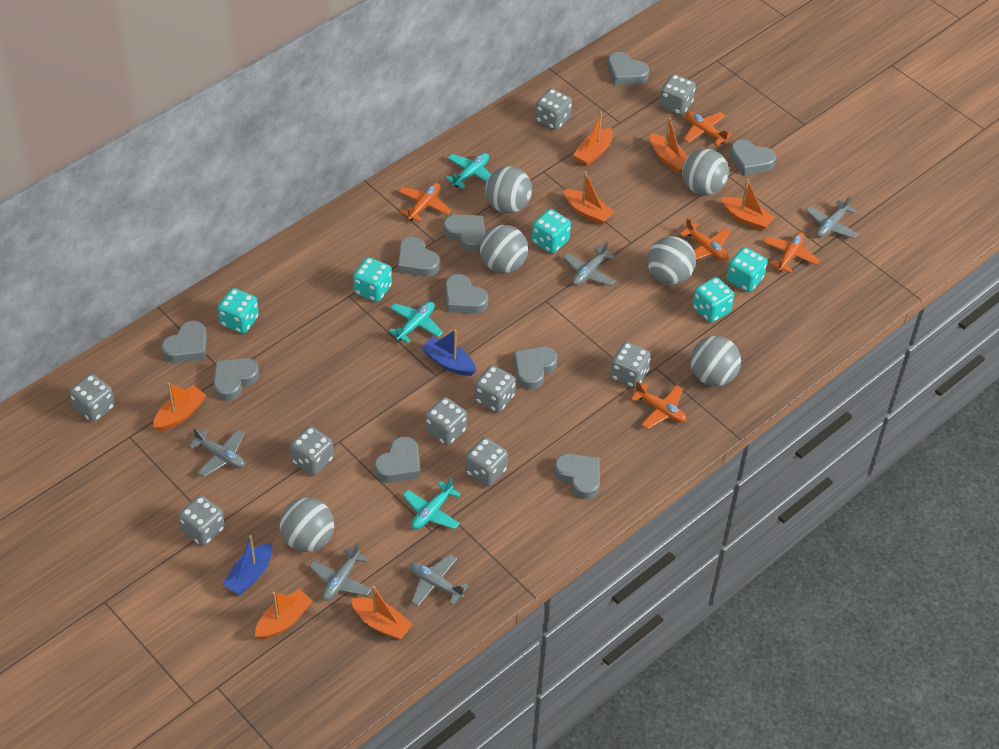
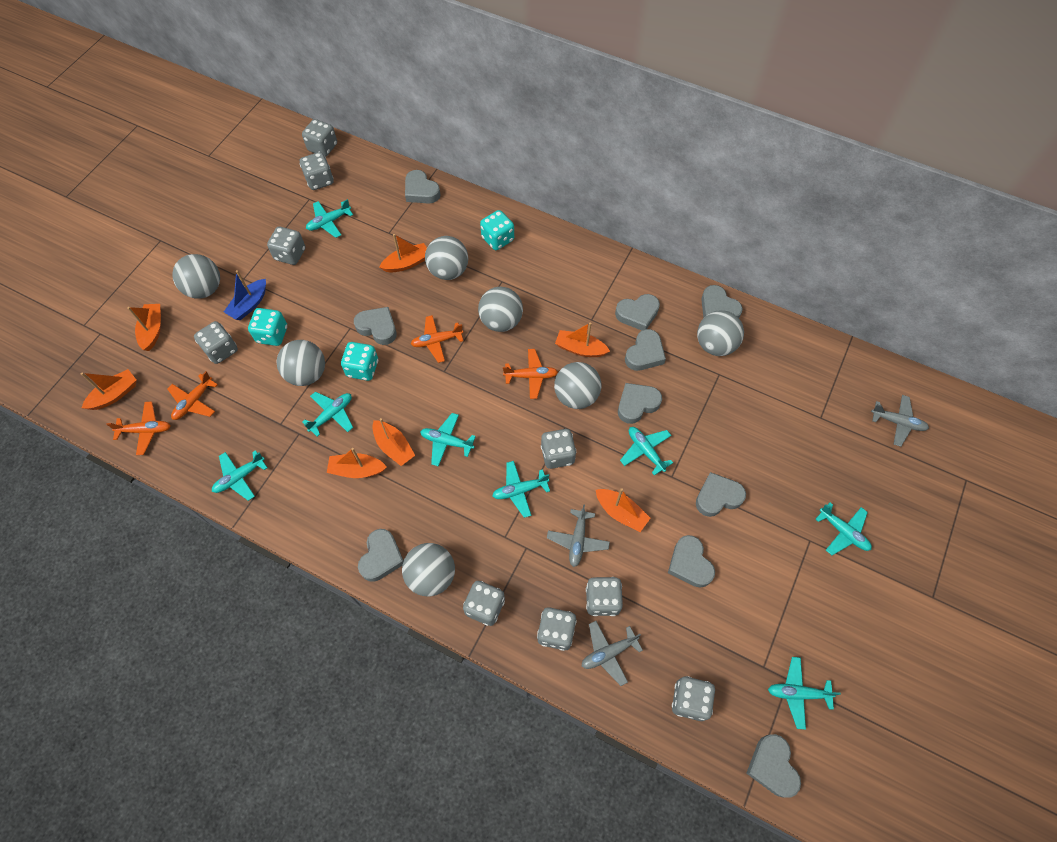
blue boat: 2 -> 1
grey ball: 6 -> 7
grey plane: 5 -> 3
orange plane: 5 -> 4
turquoise dice: 5 -> 3
turquoise plane: 3 -> 8

